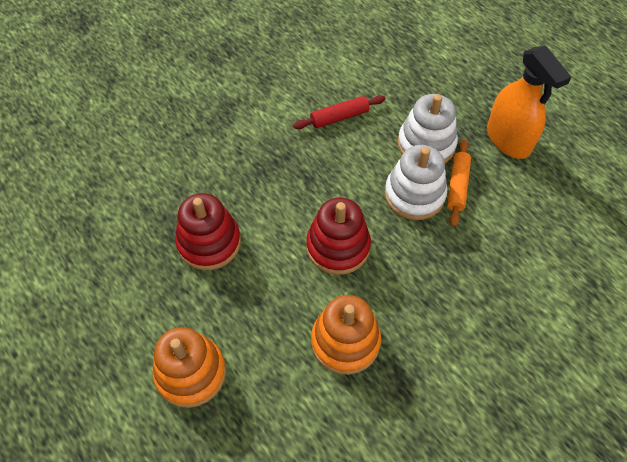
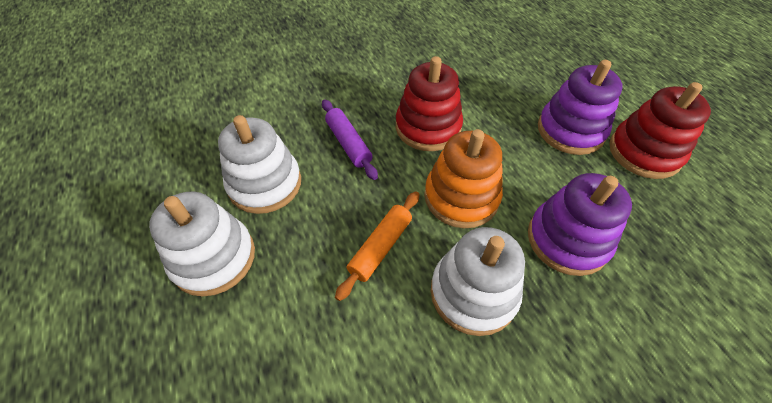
orange spray bottle: 1 -> 0
orange stacking toy: 2 -> 1
purple rolling pin: 0 -> 1
purple stacking toy: 0 -> 2
red rolling pin: 1 -> 0
white stacking toy: 2 -> 3

